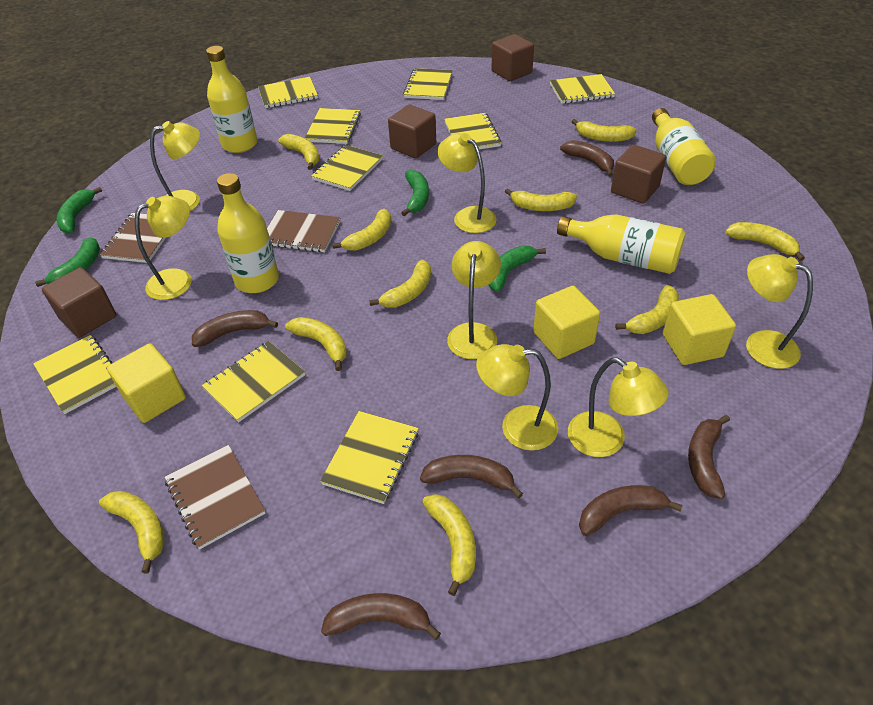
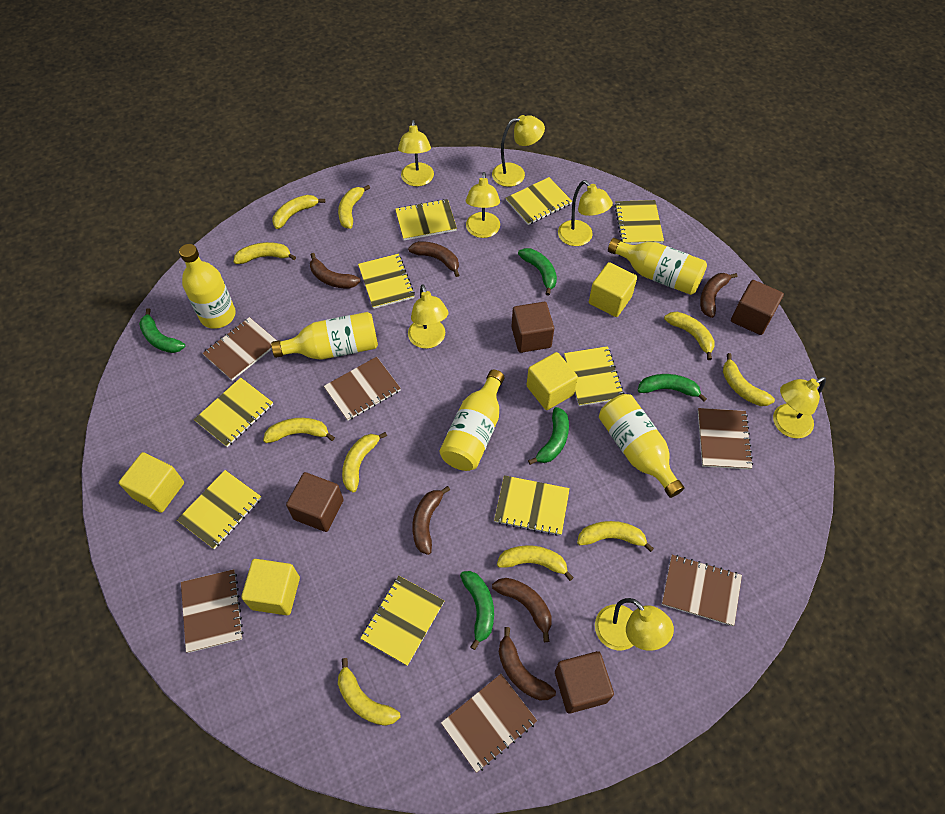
brown notebook: 3 -> 6
green banana: 4 -> 5
yellow bottle: 4 -> 5
yellow cube: 3 -> 4

